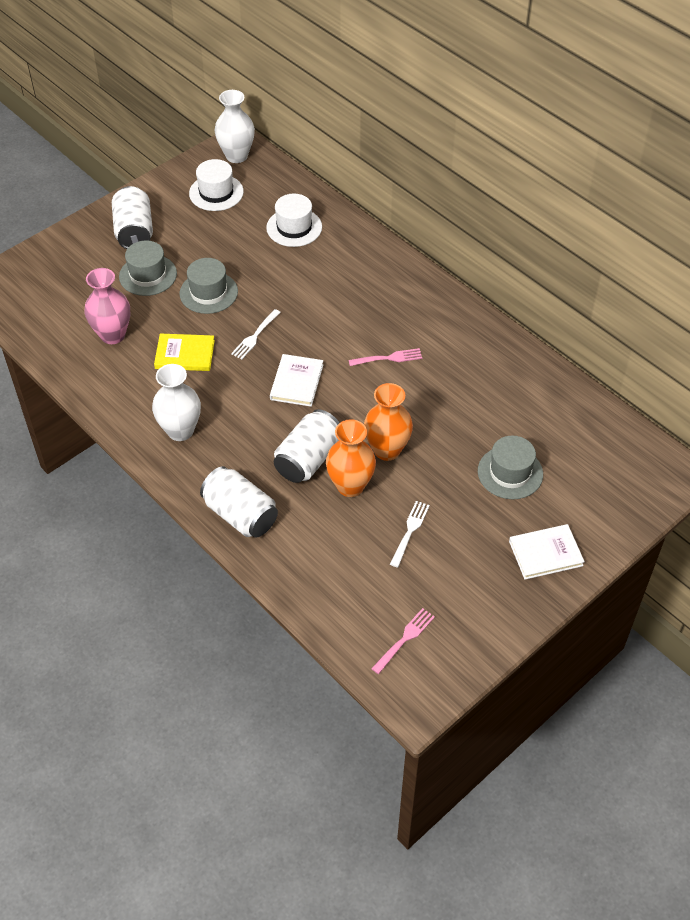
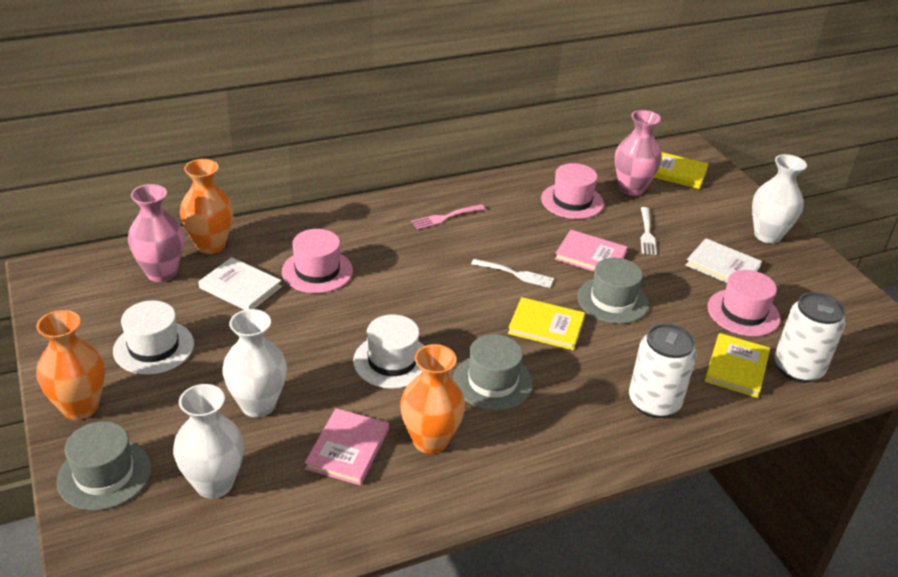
orange vase: 2 -> 3
pink book: 0 -> 2
pink fork: 2 -> 1
pink hat: 0 -> 3
pink vase: 1 -> 2
white can: 3 -> 2
white vase: 2 -> 3
yellow book: 1 -> 3

